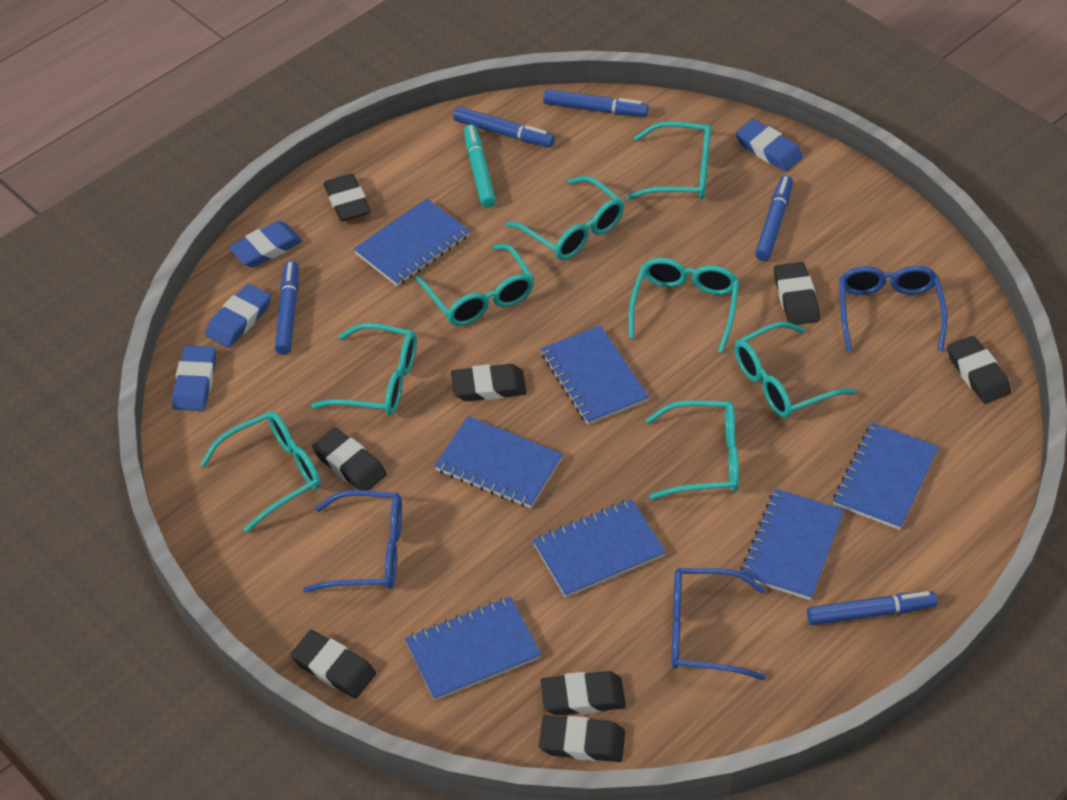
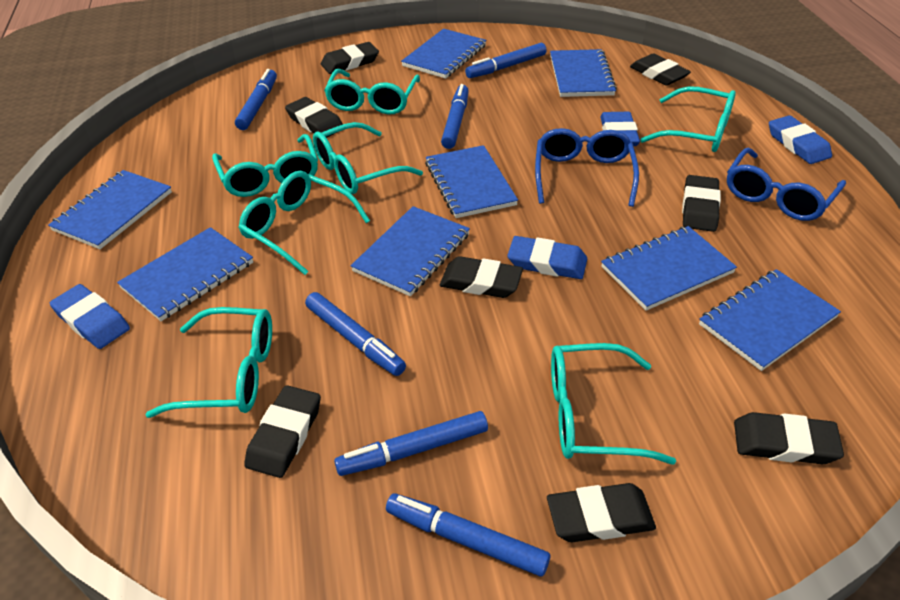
blue glasses: 3 -> 2
blue marker: 5 -> 6
blue notebook: 7 -> 8
turquoise glasses: 8 -> 7
turquoise marker: 1 -> 0

